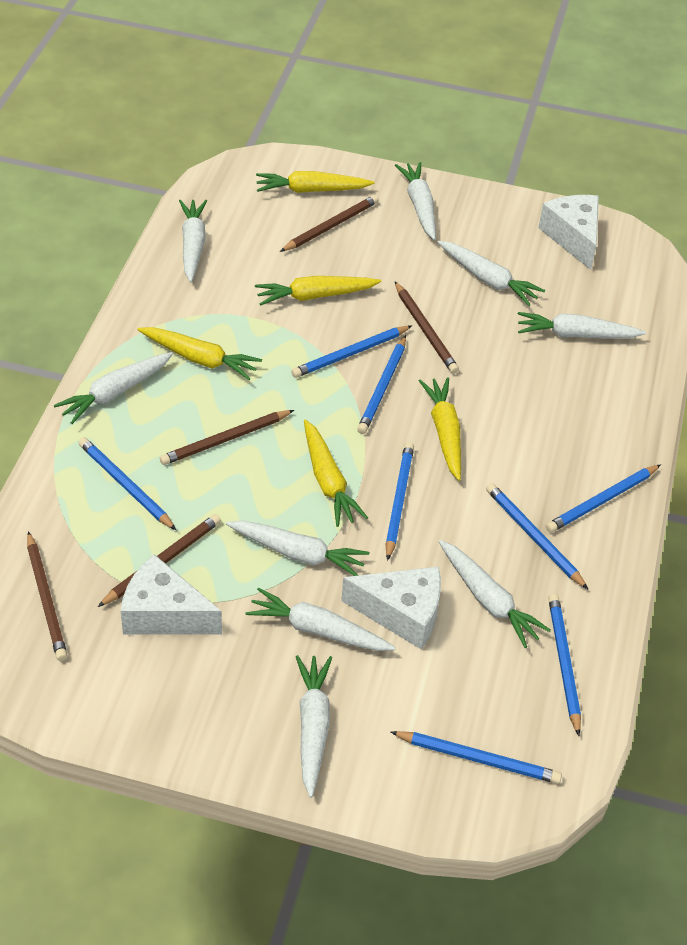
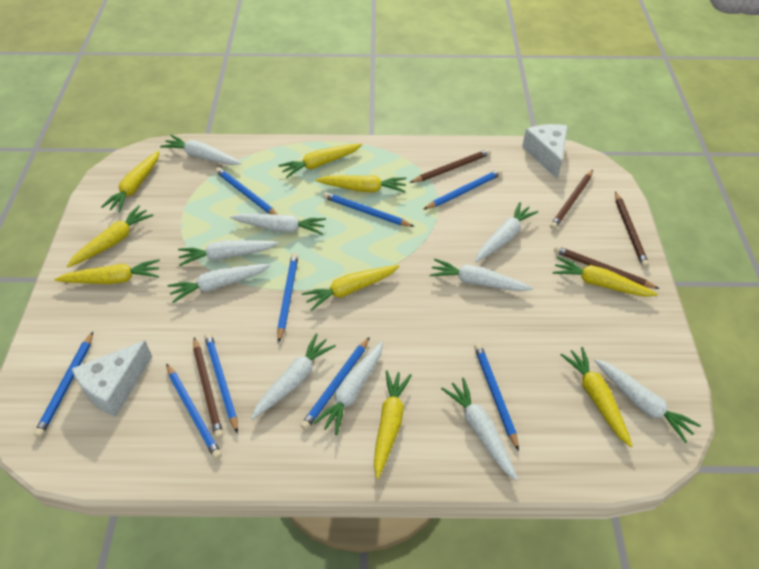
blue pencil: 8 -> 9
white carrot: 9 -> 10
white cheese: 3 -> 2
yellow carrot: 5 -> 9

